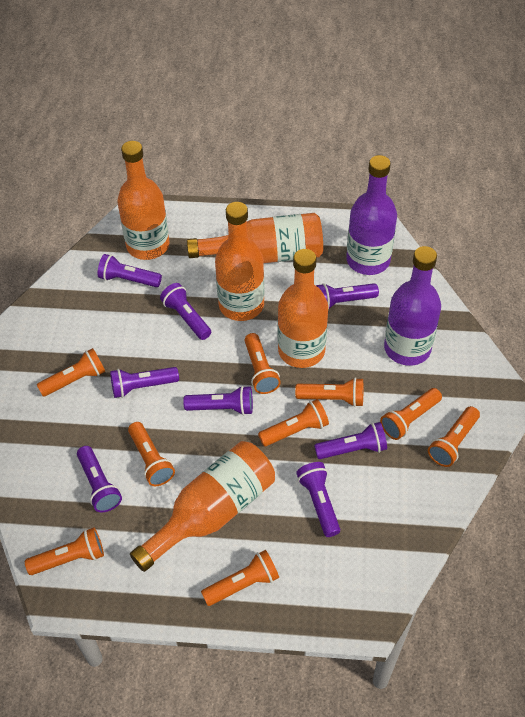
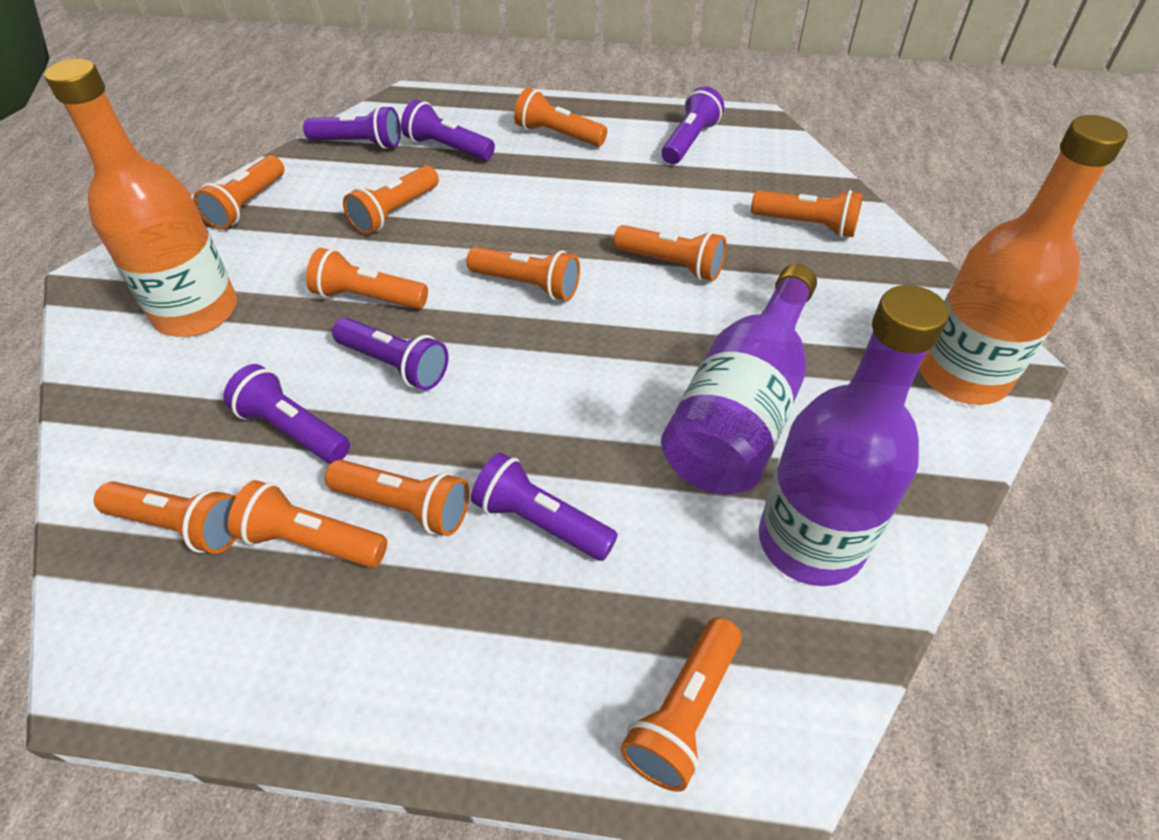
orange bottle: 5 -> 2
orange flashlight: 9 -> 11
purple flashlight: 8 -> 6

